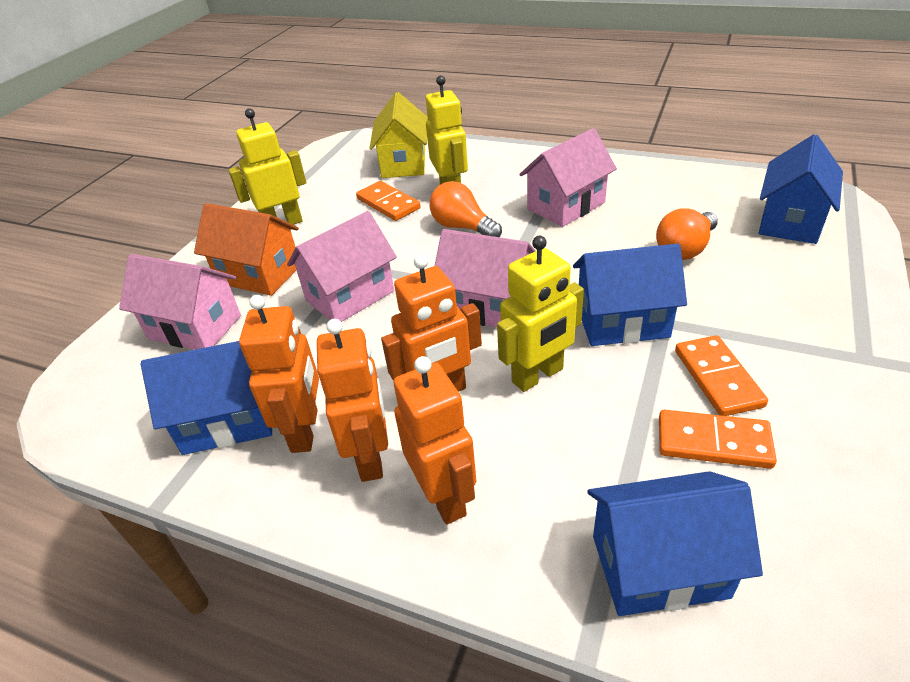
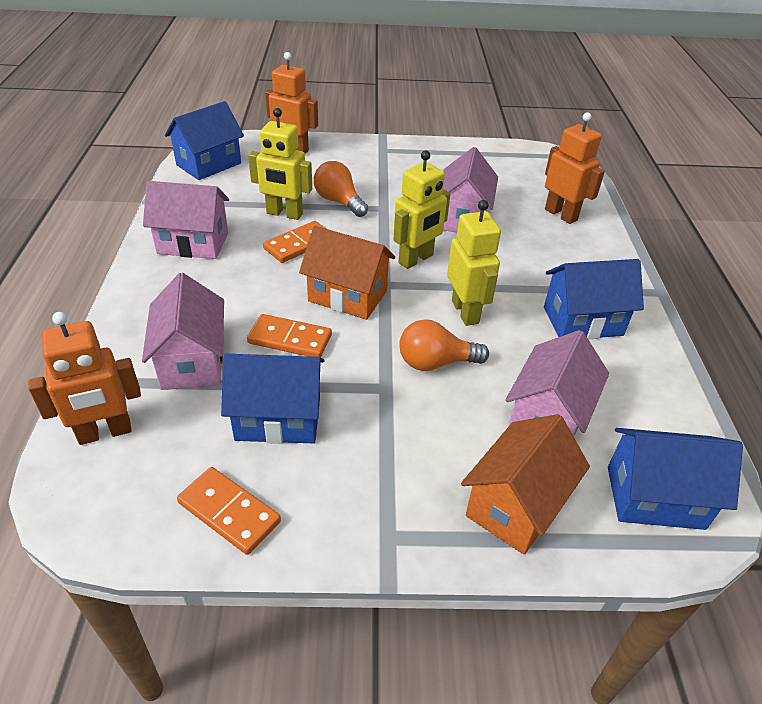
orange house: 1 -> 2
orange robot: 4 -> 3
yellow house: 1 -> 0

